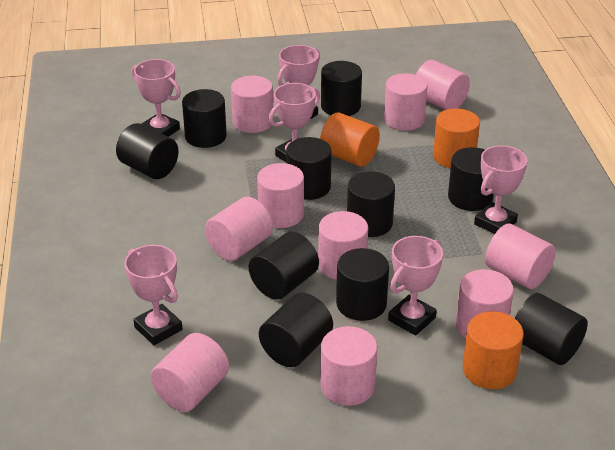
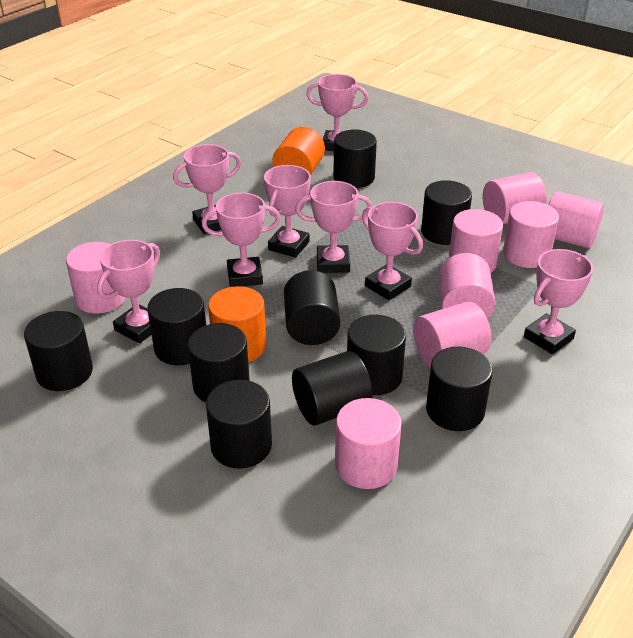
orange cylinder: 3 -> 2
pink cylinder: 10 -> 8
pink trophy: 6 -> 8

